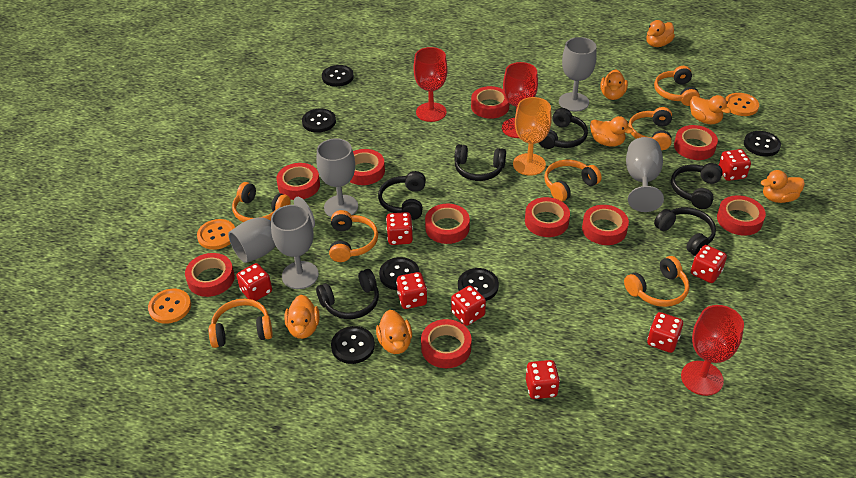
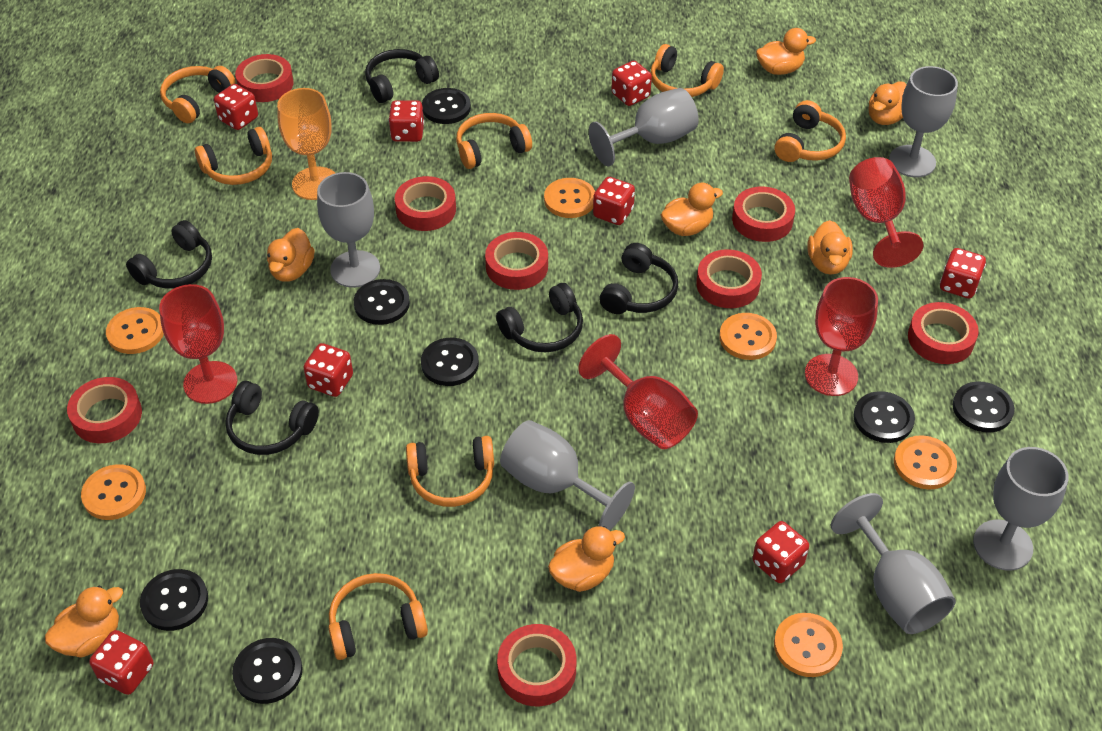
black button: 6 -> 7
black headphones: 6 -> 5
grey goblet: 5 -> 6
orange button: 3 -> 6
red goblet: 3 -> 4
red tape: 10 -> 8

